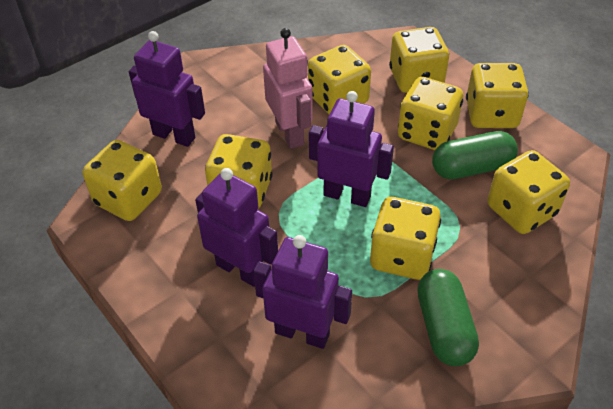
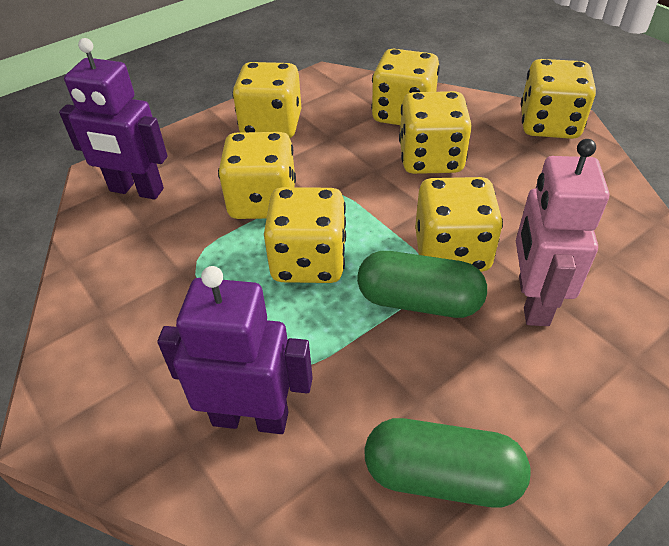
purple robot: 4 -> 2
yellow dice: 8 -> 7

